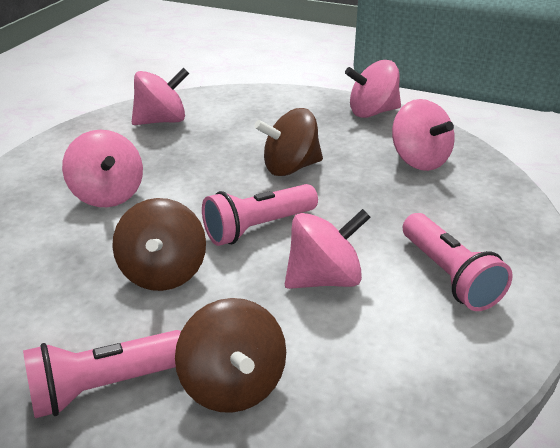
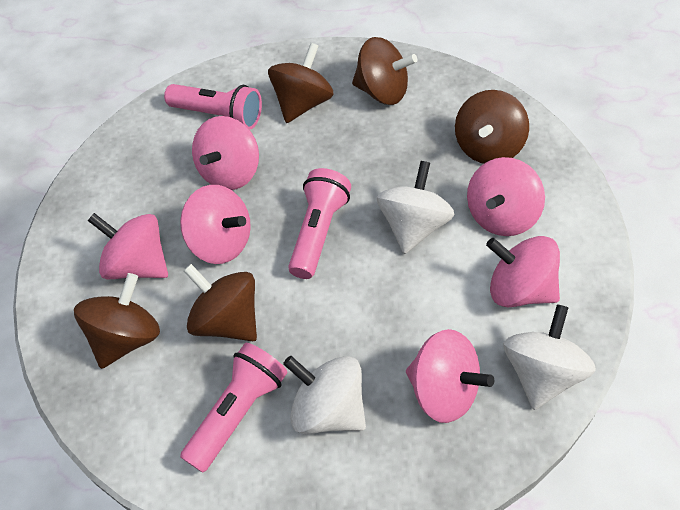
brown spinning top: 3 -> 5
pink spinning top: 5 -> 6
white spinning top: 0 -> 3

